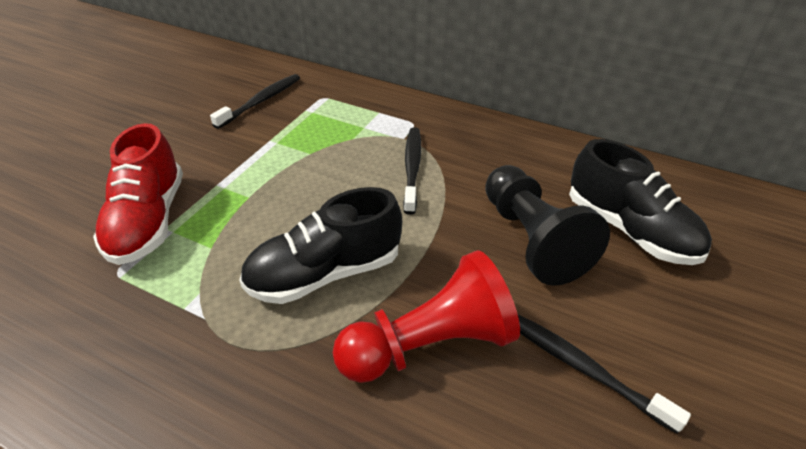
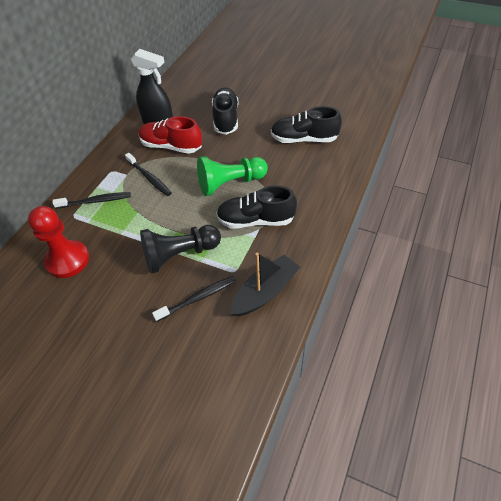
black boat: 0 -> 1
black shoe: 2 -> 3
black spray bottle: 0 -> 1
green pawn: 0 -> 1

